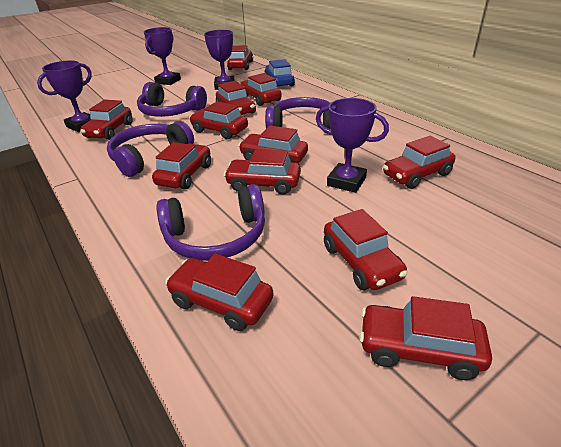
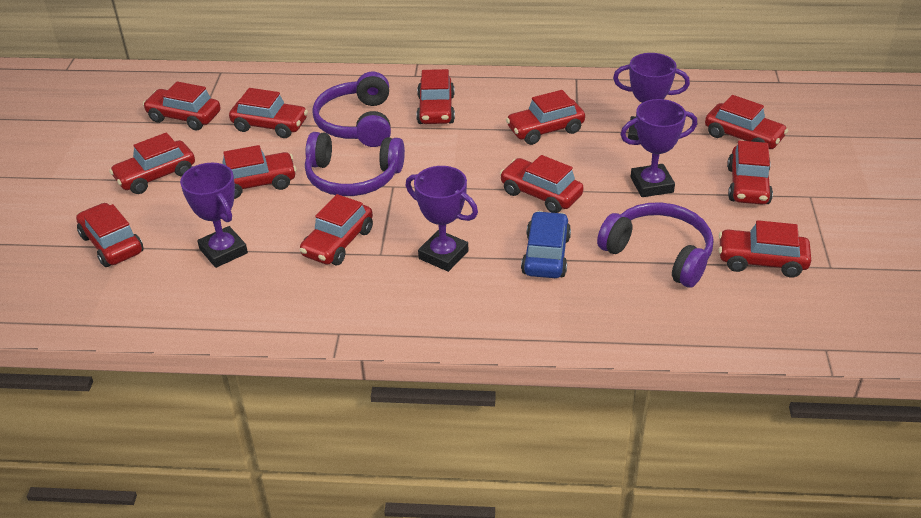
purple headphones: 4 -> 3

